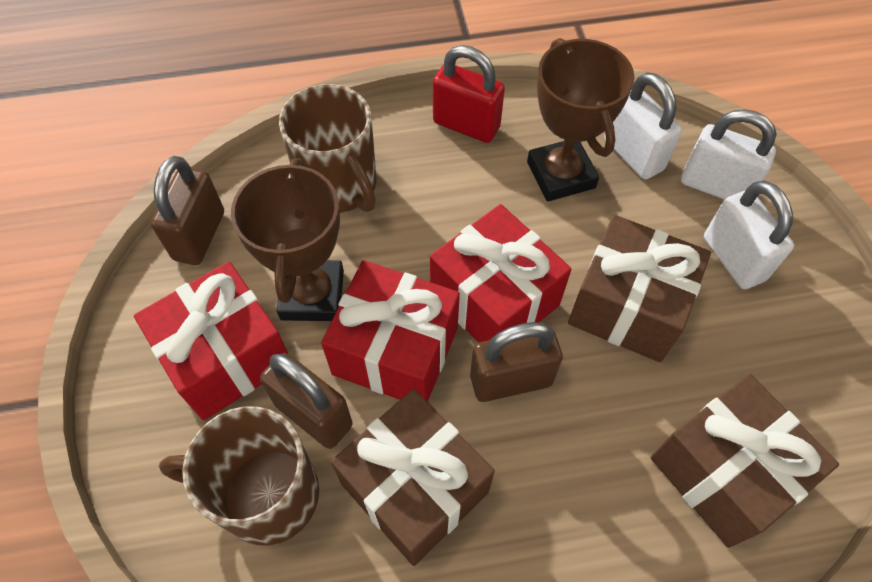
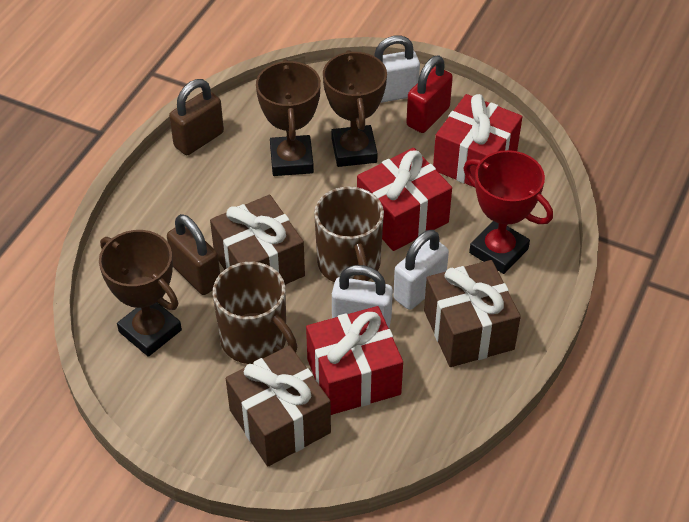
brown padlock: 3 -> 2
brown trophy: 2 -> 3
red trophy: 0 -> 1

